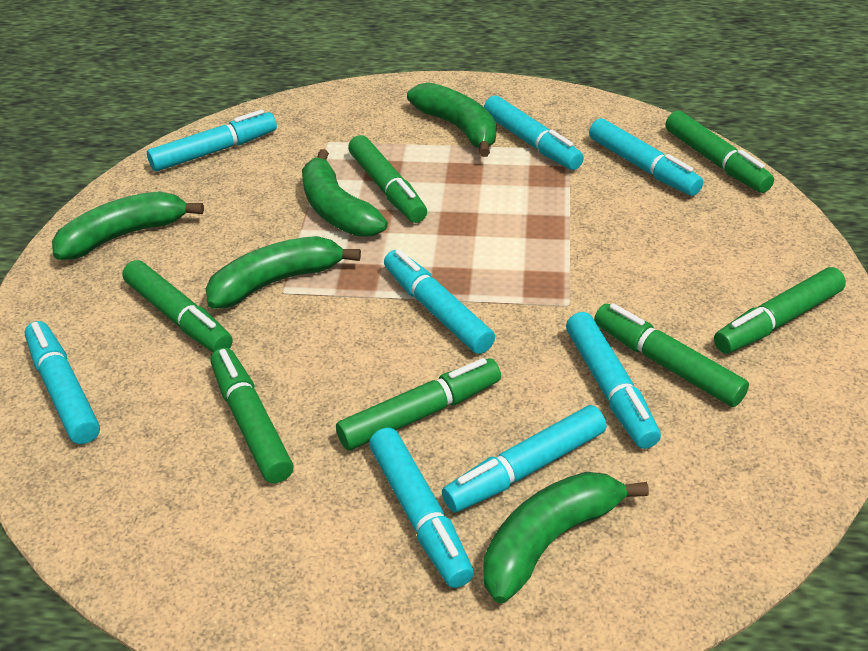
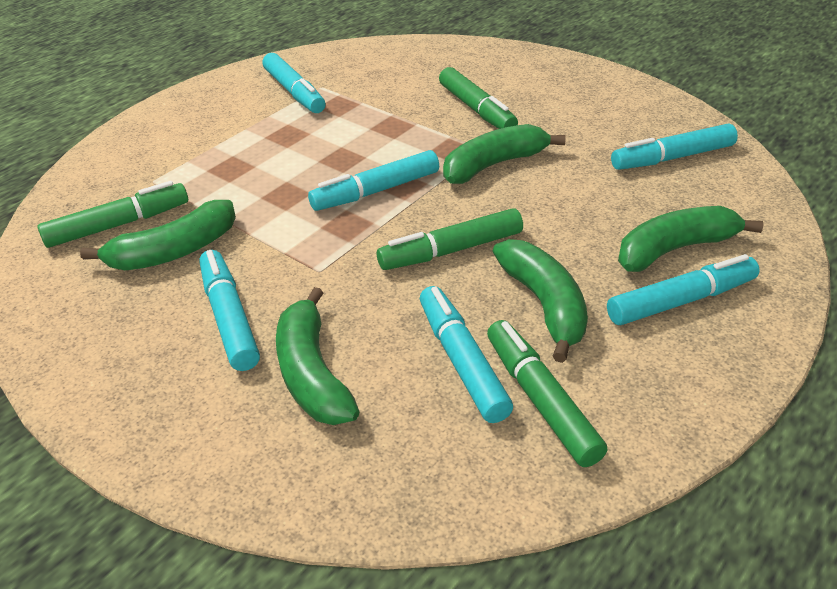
green marker: 7 -> 4
turquoise marker: 8 -> 6

